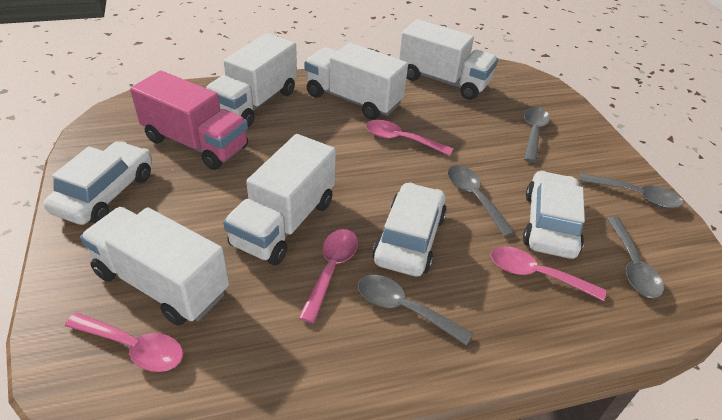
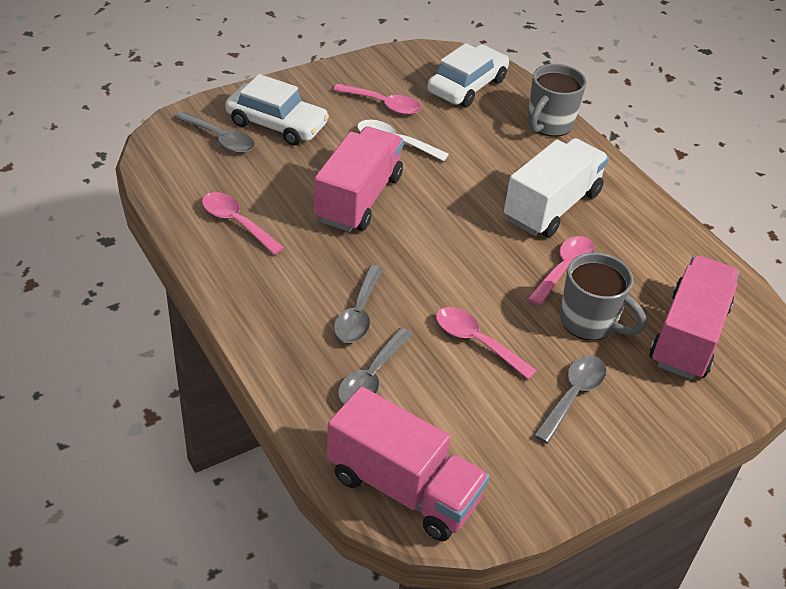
grey mug: 0 -> 2
grey spoon: 5 -> 4
pink truck: 1 -> 3
white car: 3 -> 2
white spoon: 0 -> 1
white truck: 5 -> 1

